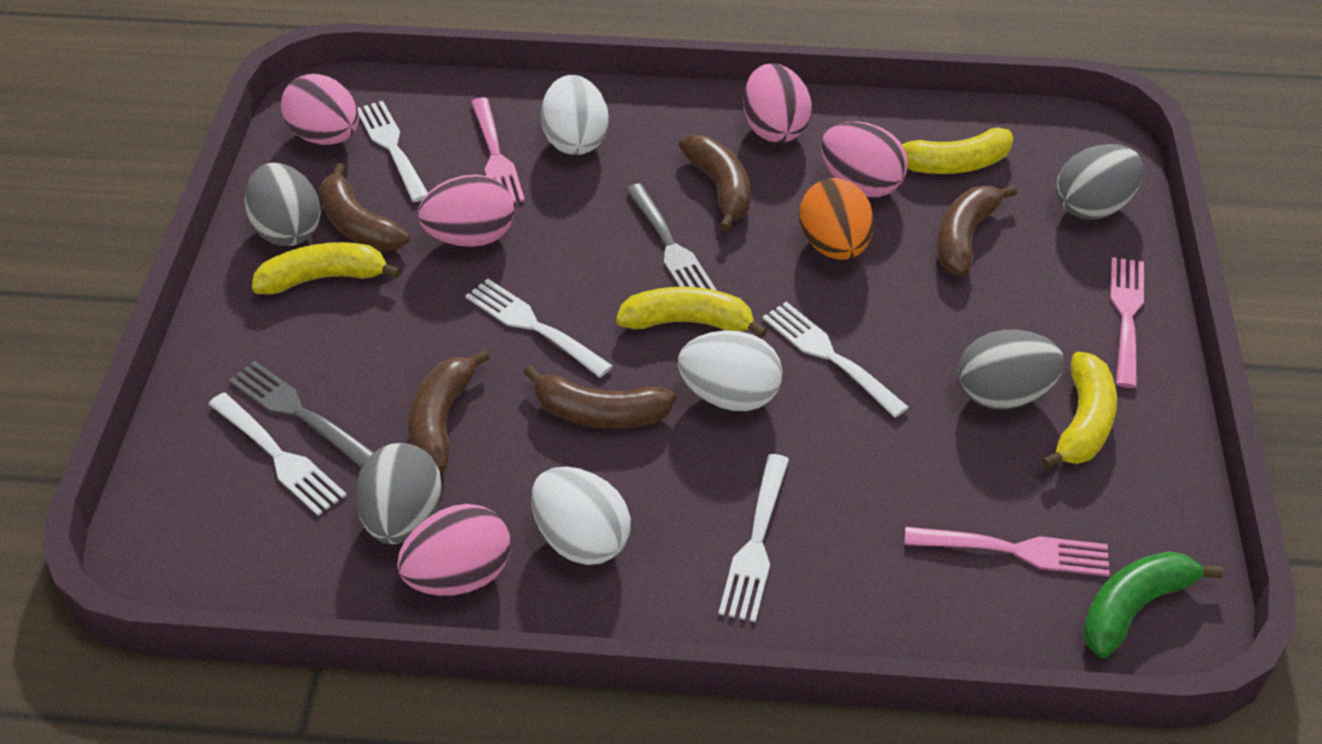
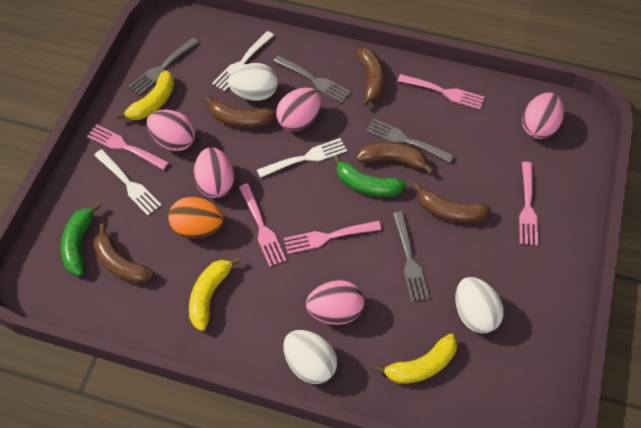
green banana: 1 -> 2
grey egg: 4 -> 0
grey fork: 2 -> 4
pink fork: 3 -> 5
white fork: 5 -> 3
yellow banana: 4 -> 3

